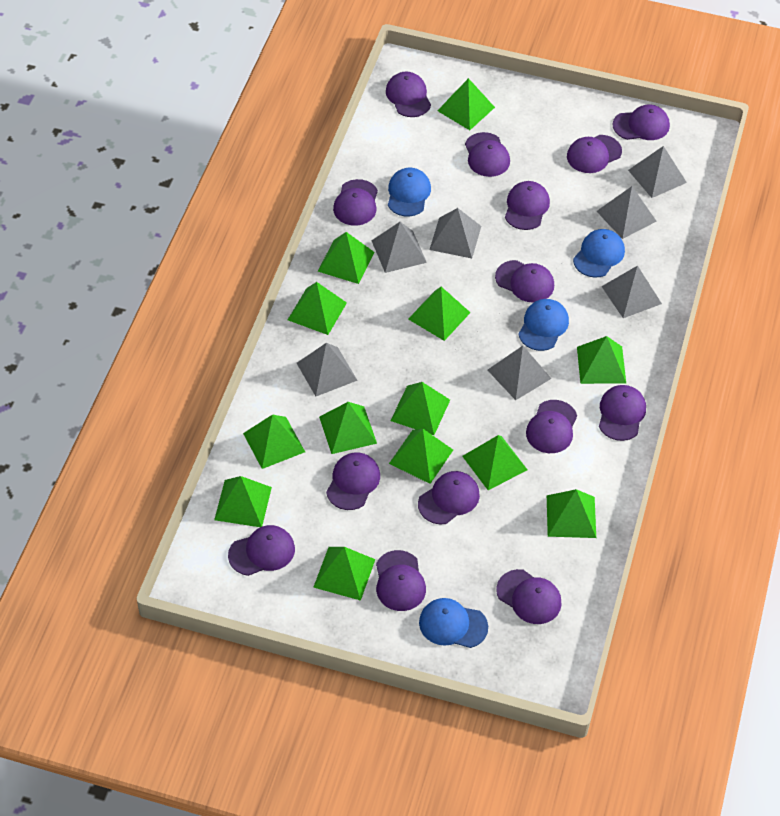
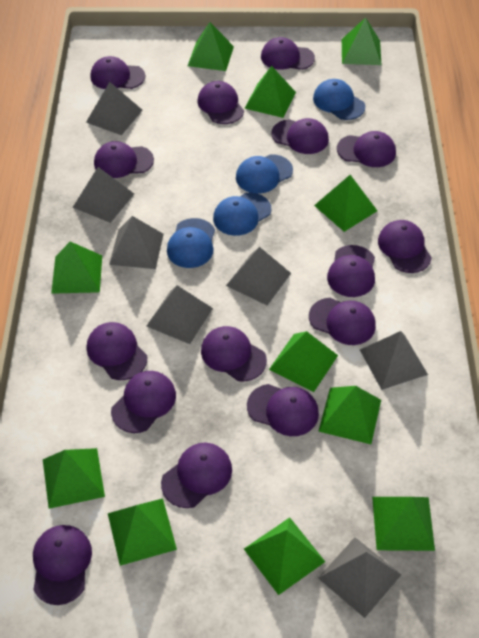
green pyramid: 13 -> 11
purple cap: 14 -> 15

